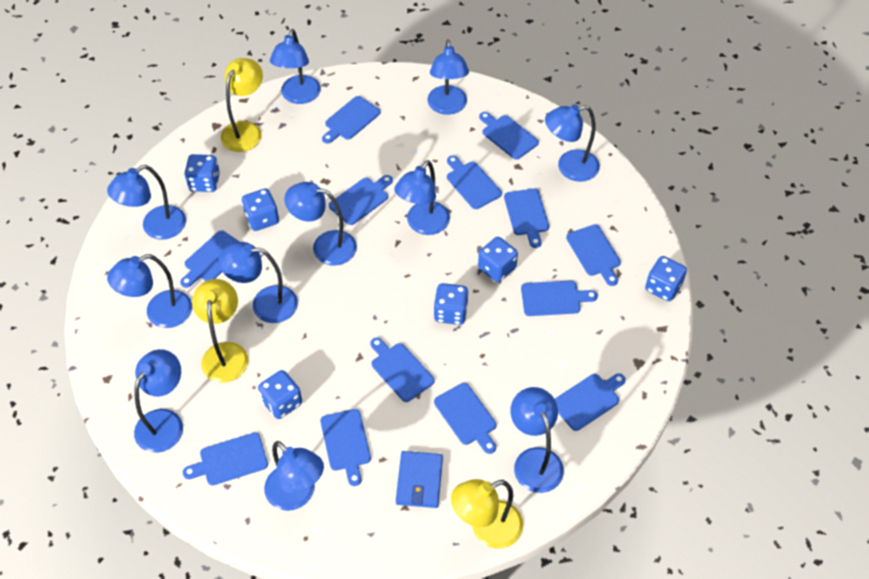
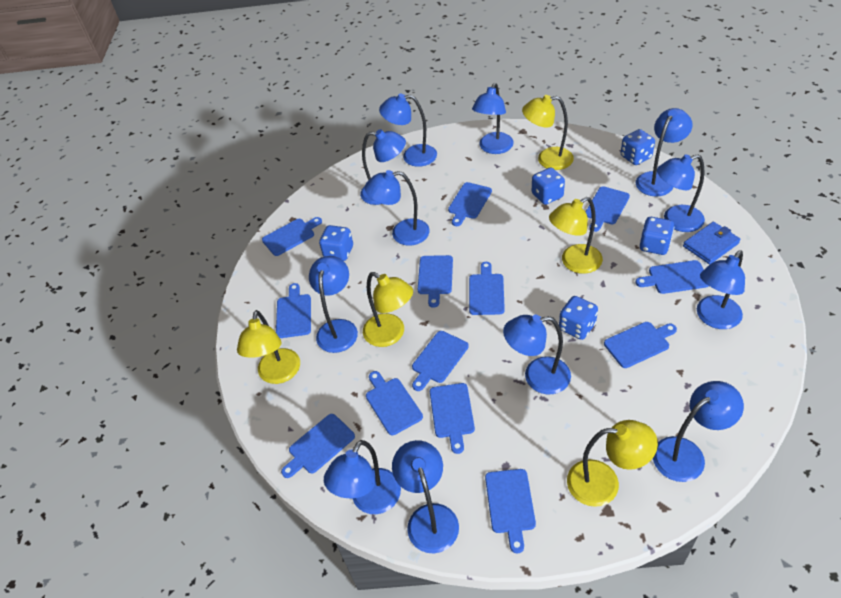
blue dice: 6 -> 5
blue lamp: 11 -> 12
yellow lamp: 3 -> 5

